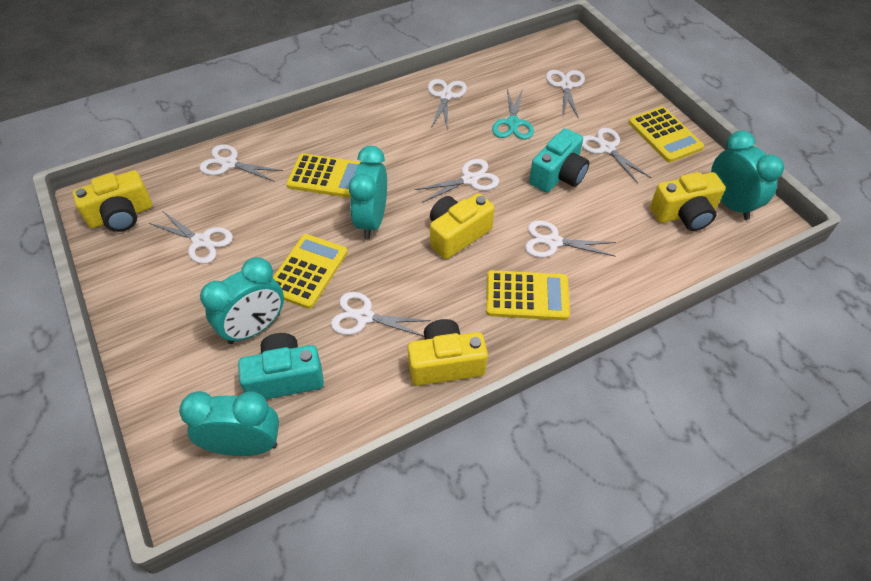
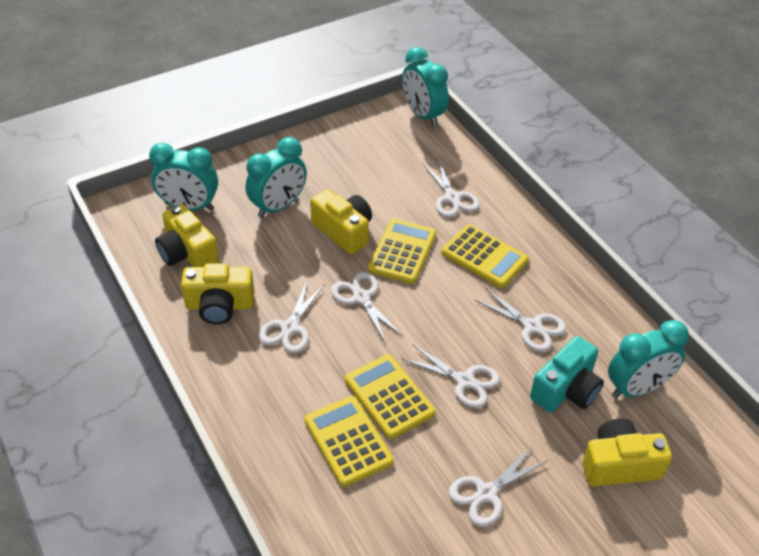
turquoise camera: 2 -> 1
turquoise scissors: 1 -> 0
white scissors: 8 -> 6

